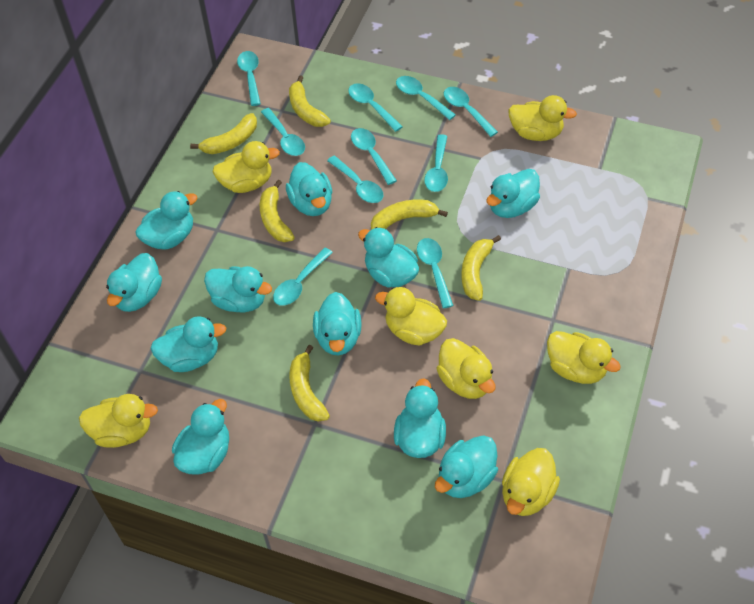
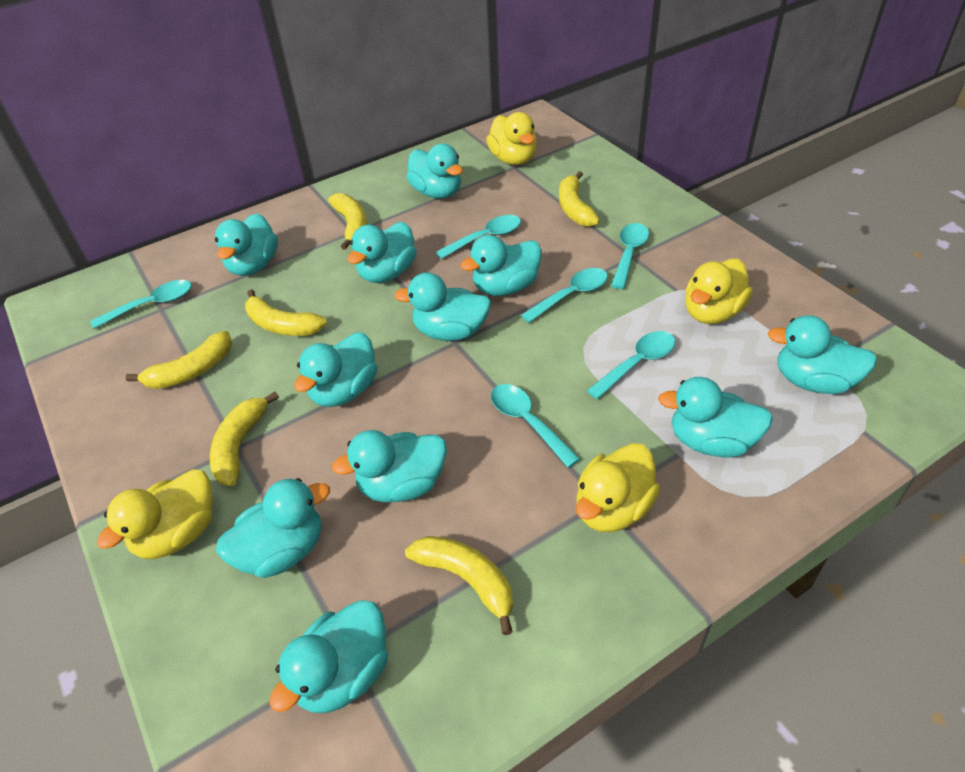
turquoise spoon: 10 -> 6
yellow duck: 7 -> 4

